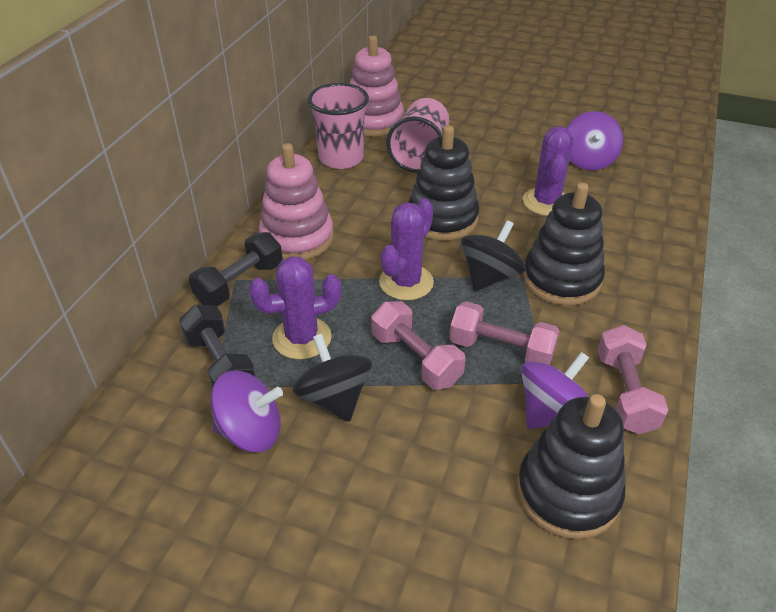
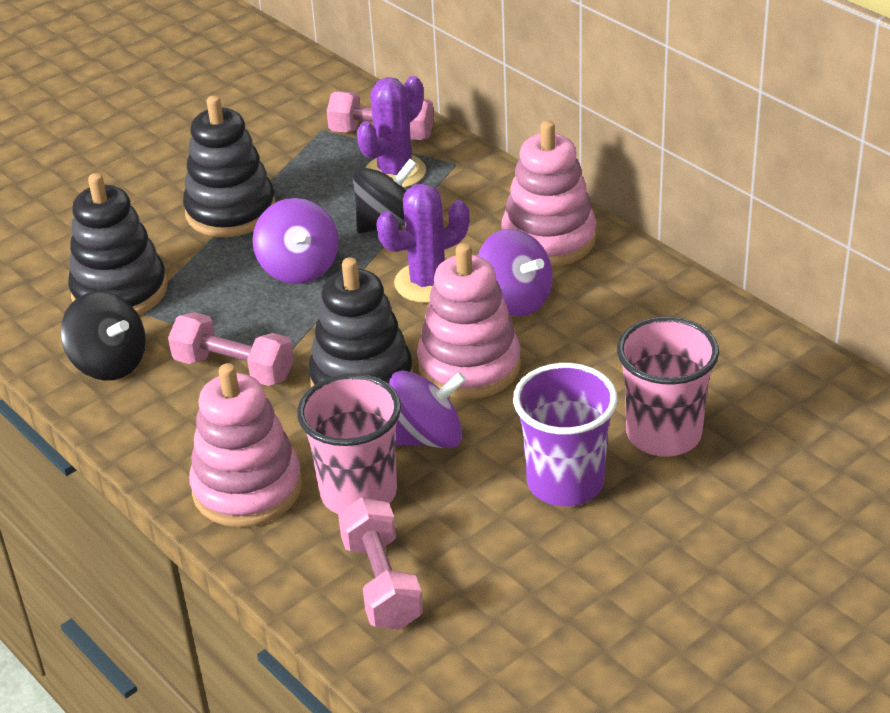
black dumbbell: 2 -> 0
pink stacking toy: 2 -> 3
purple cactus: 3 -> 2
purple cup: 0 -> 1

